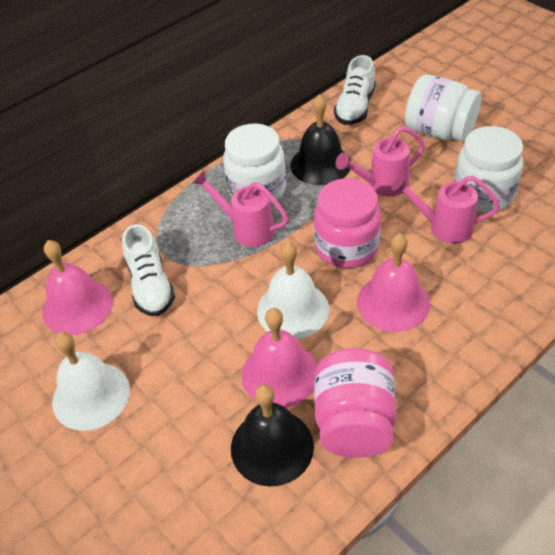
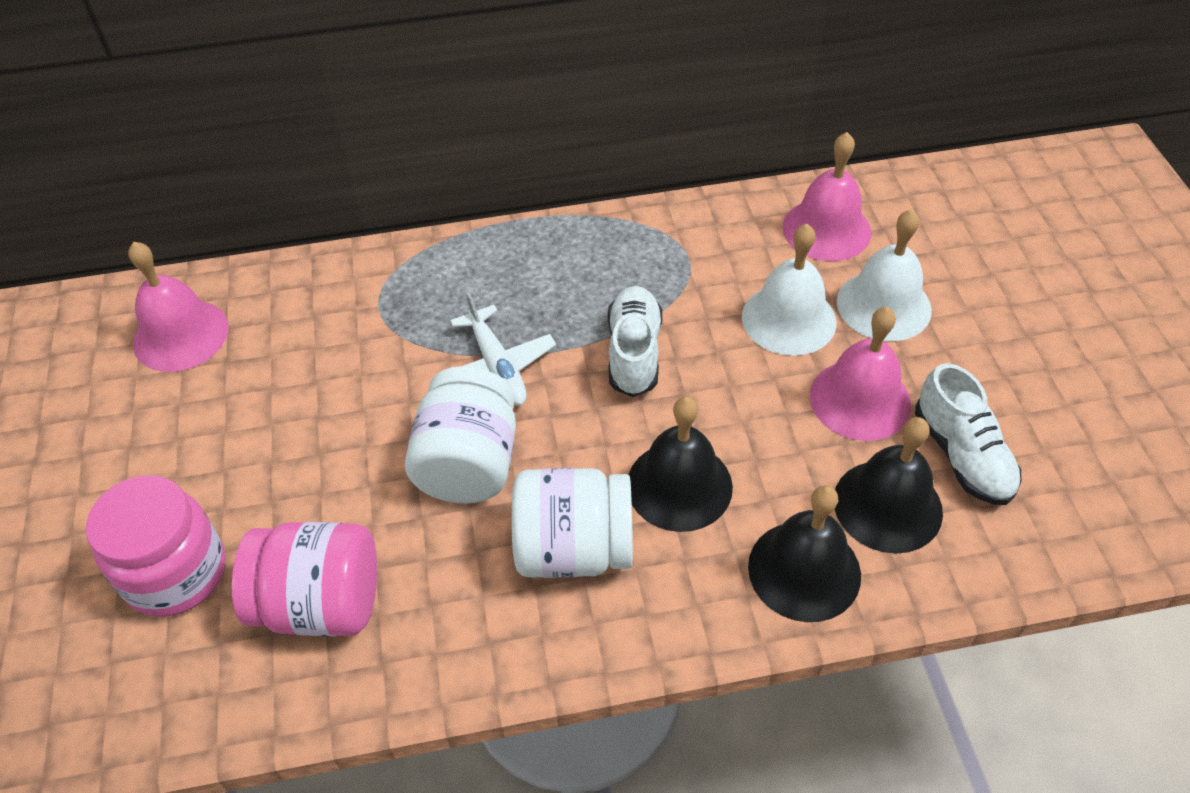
black bell: 2 -> 3
pink watering can: 3 -> 0
white jar: 3 -> 2
white plane: 0 -> 1

